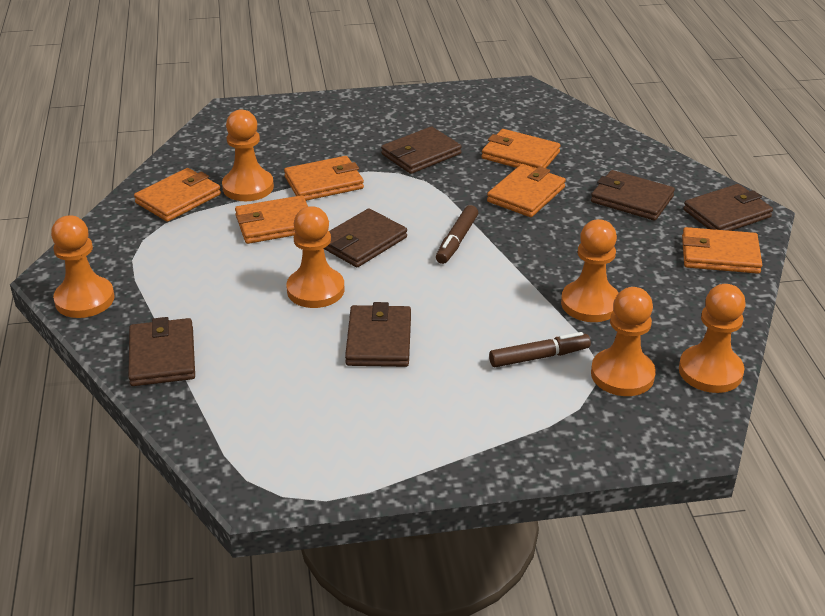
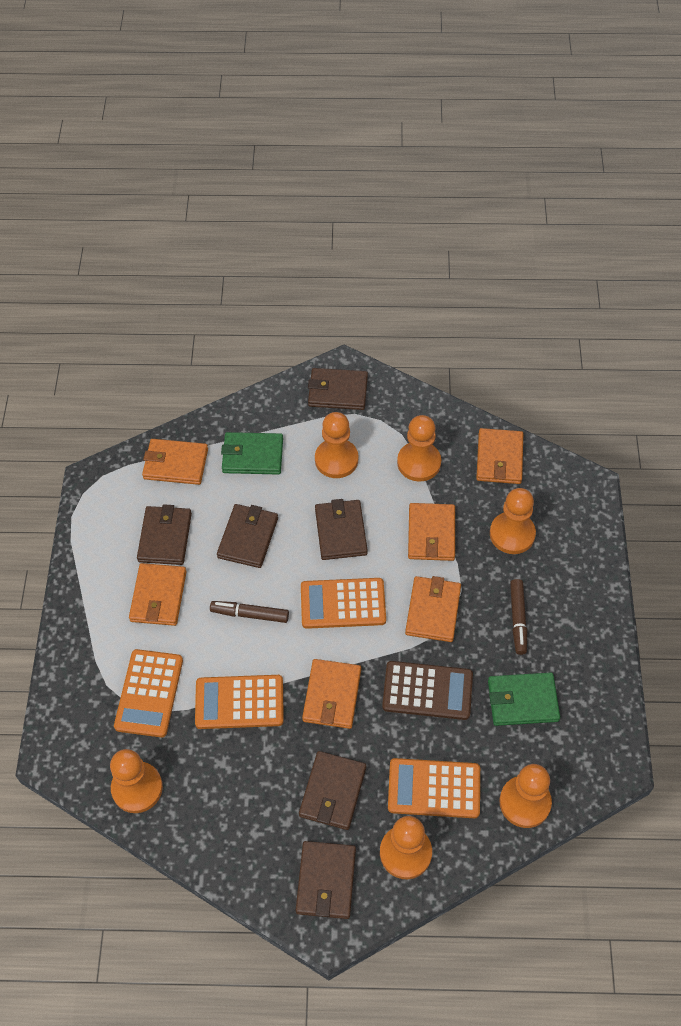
brown calculator: 0 -> 1
green wallet: 0 -> 2
orange calculator: 0 -> 4

